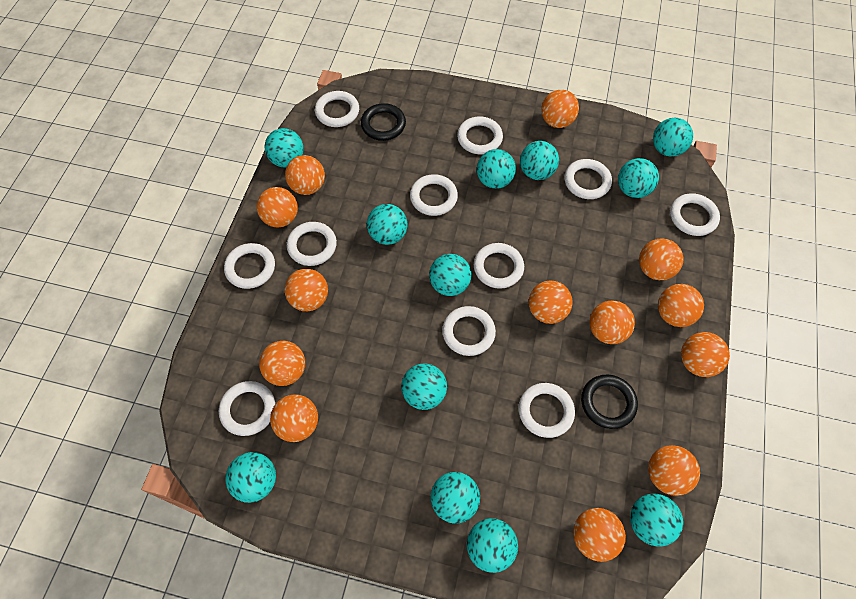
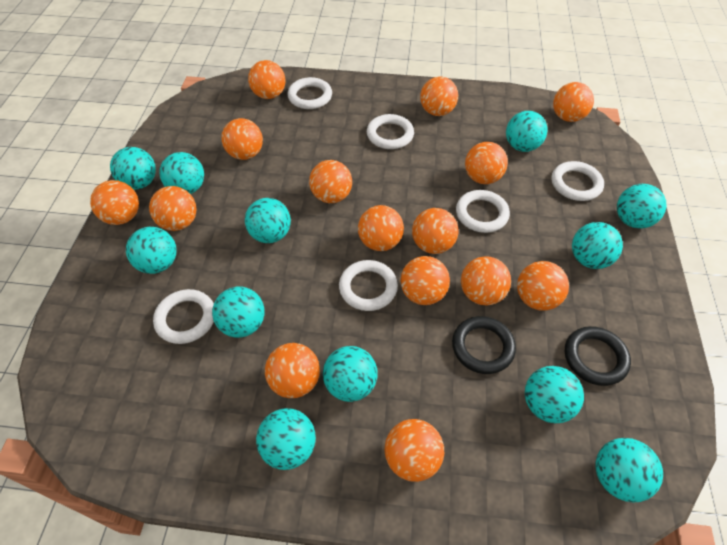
orange ball: 13 -> 15
white ring: 11 -> 6

